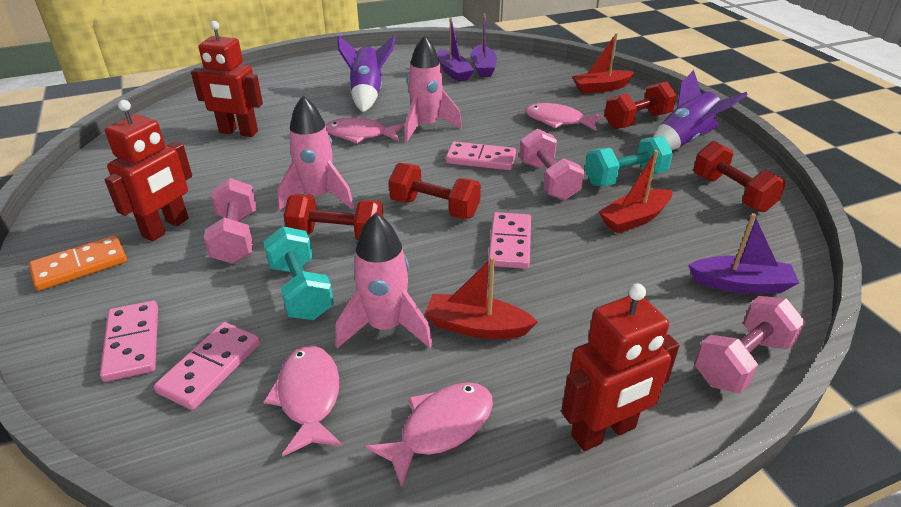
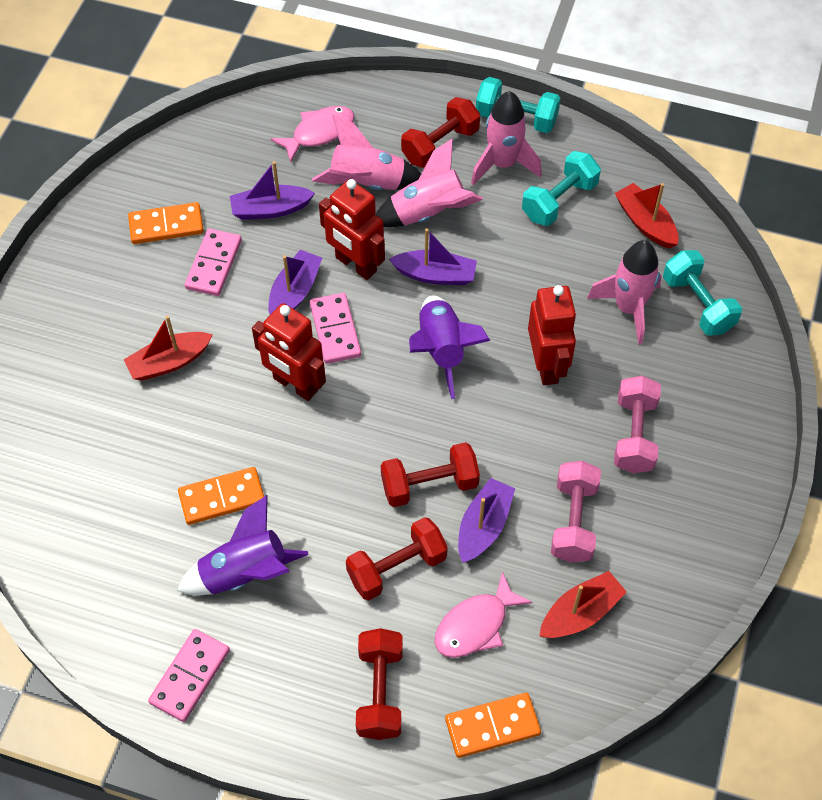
orange domino: 1 -> 3
pink domino: 4 -> 3
pink dumbbell: 3 -> 2
pink fish: 4 -> 2
pink rocket: 3 -> 4
purple boat: 3 -> 4
turquoise dumbbell: 2 -> 3

